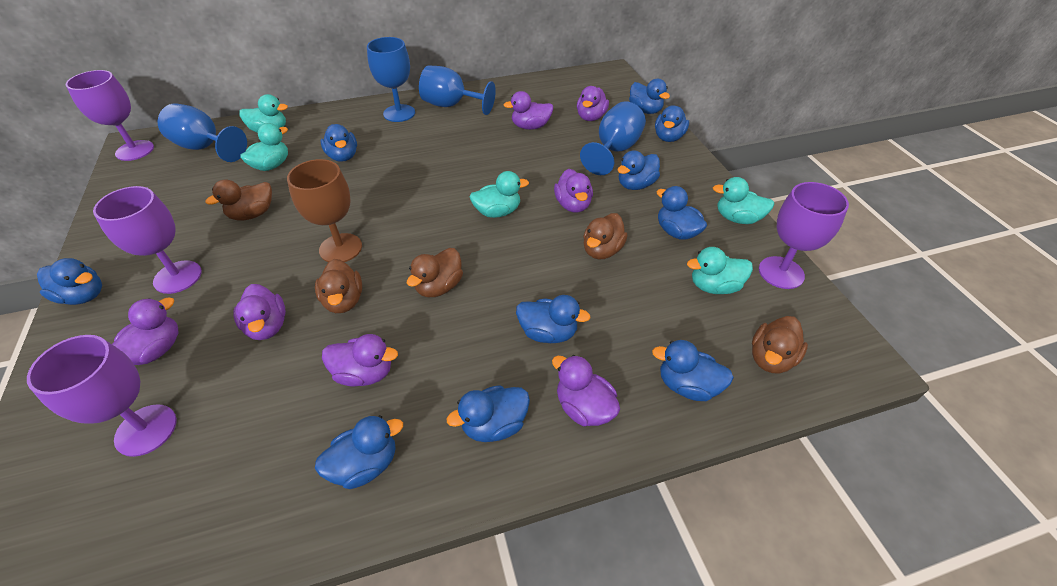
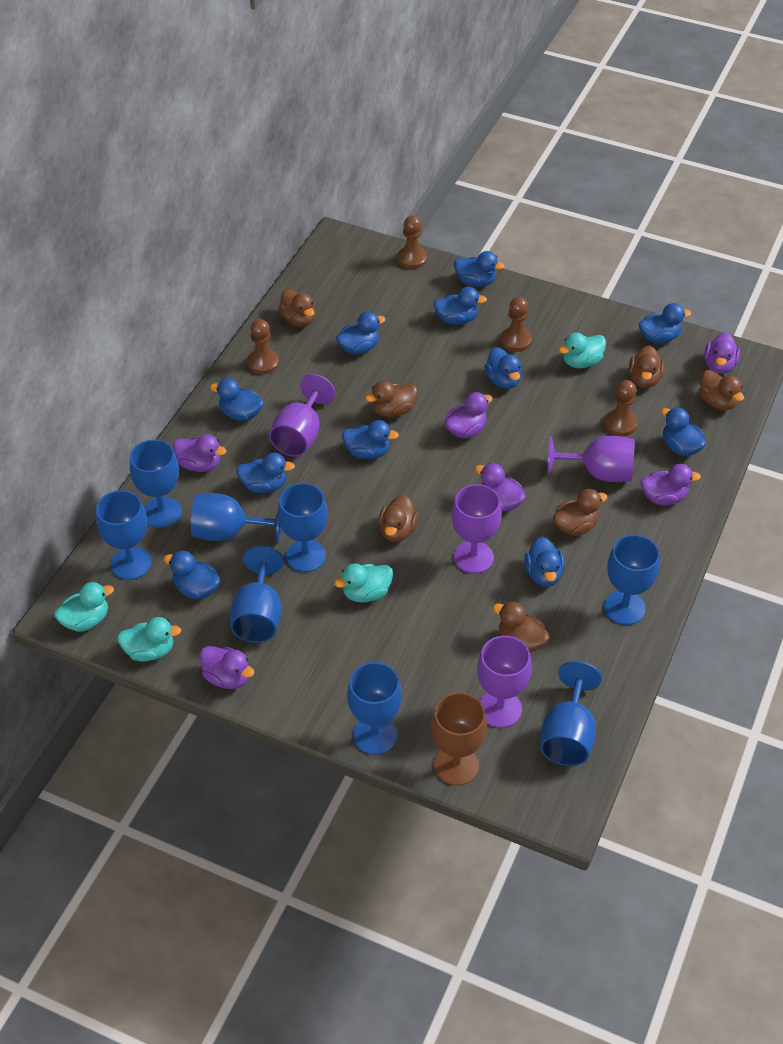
blue duck: 10 -> 11
blue goblet: 4 -> 8
brown duck: 5 -> 7
brown pawn: 0 -> 4
purple duck: 7 -> 6
turquoise duck: 5 -> 4

